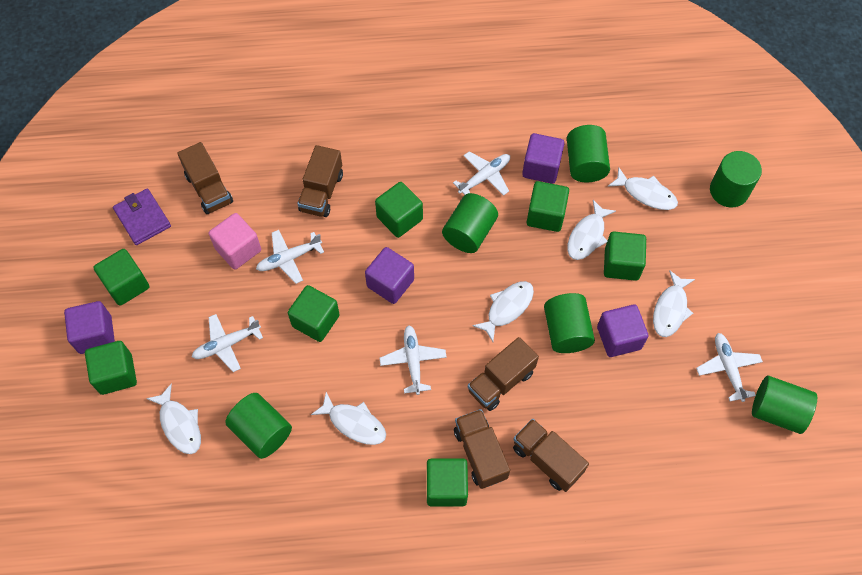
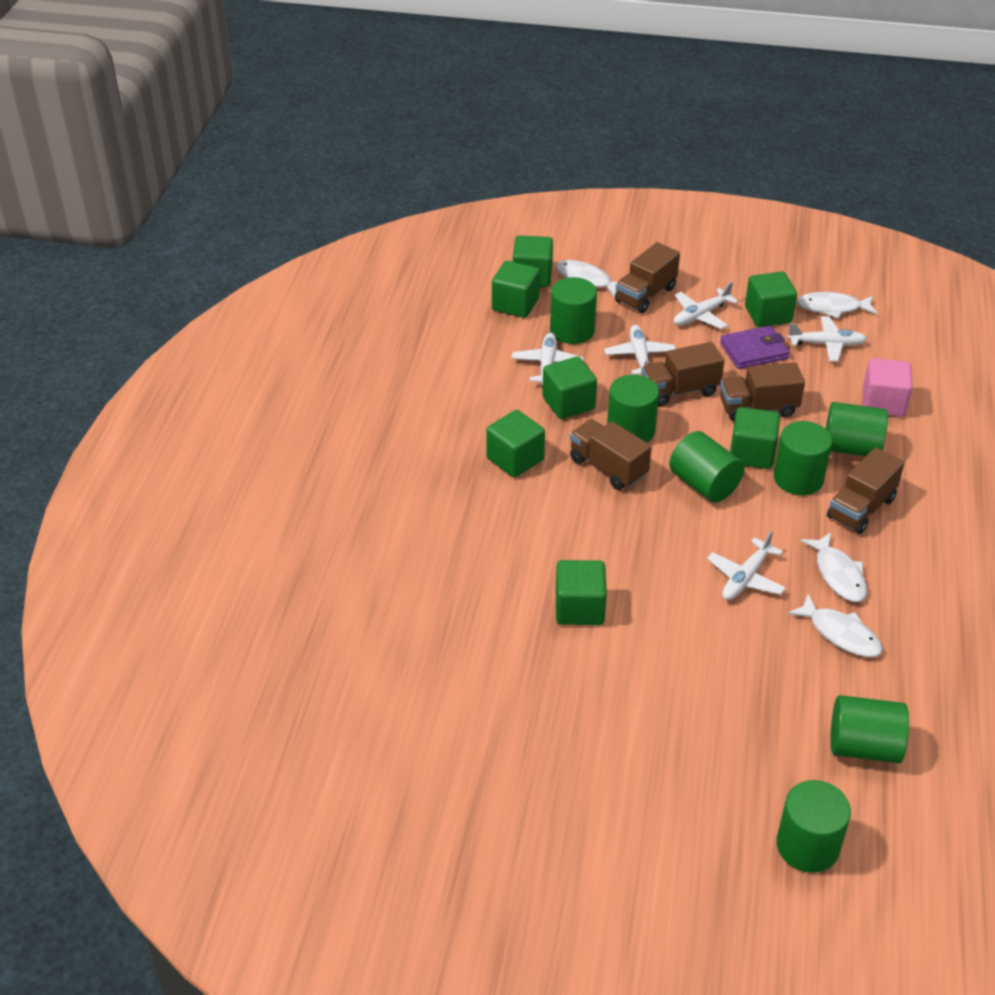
green cylinder: 6 -> 7
purple cube: 4 -> 0
white fish: 6 -> 4

